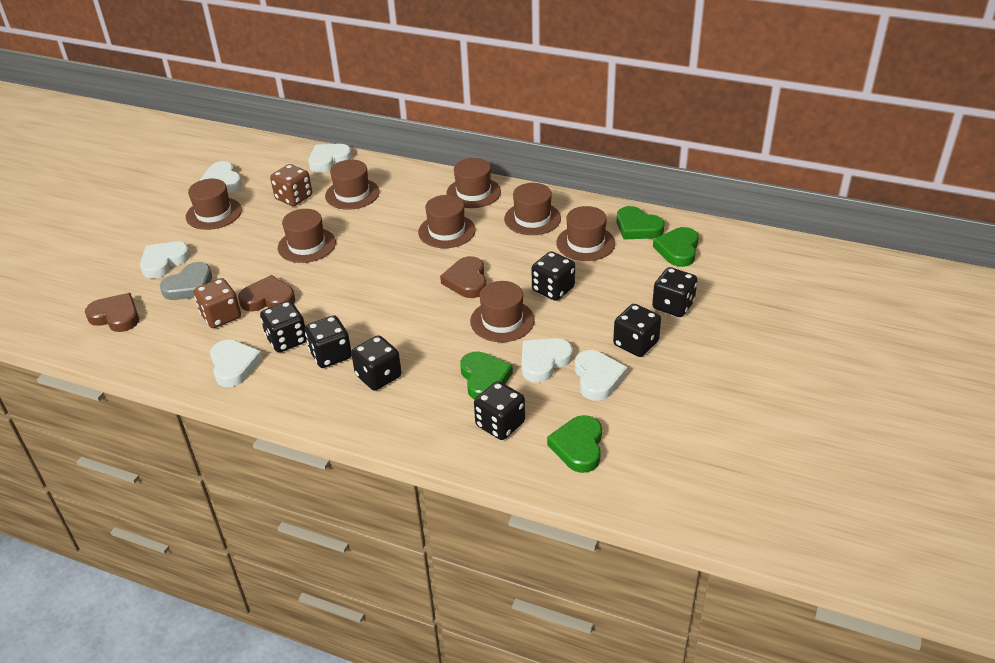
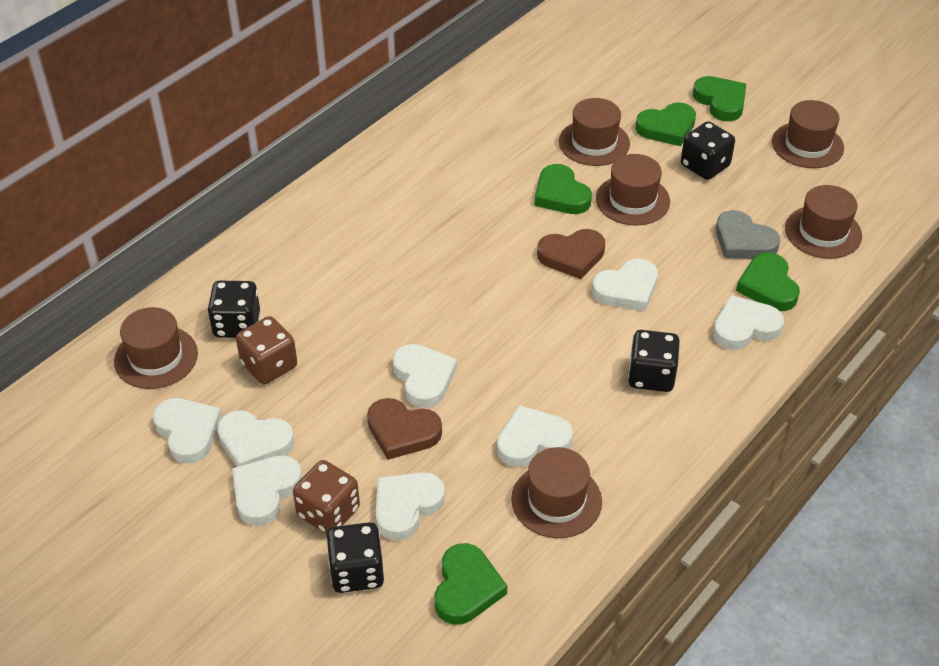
black dice: 7 -> 4
brown hat: 8 -> 6
brown heart: 3 -> 2
green heart: 4 -> 5
white heart: 6 -> 8

